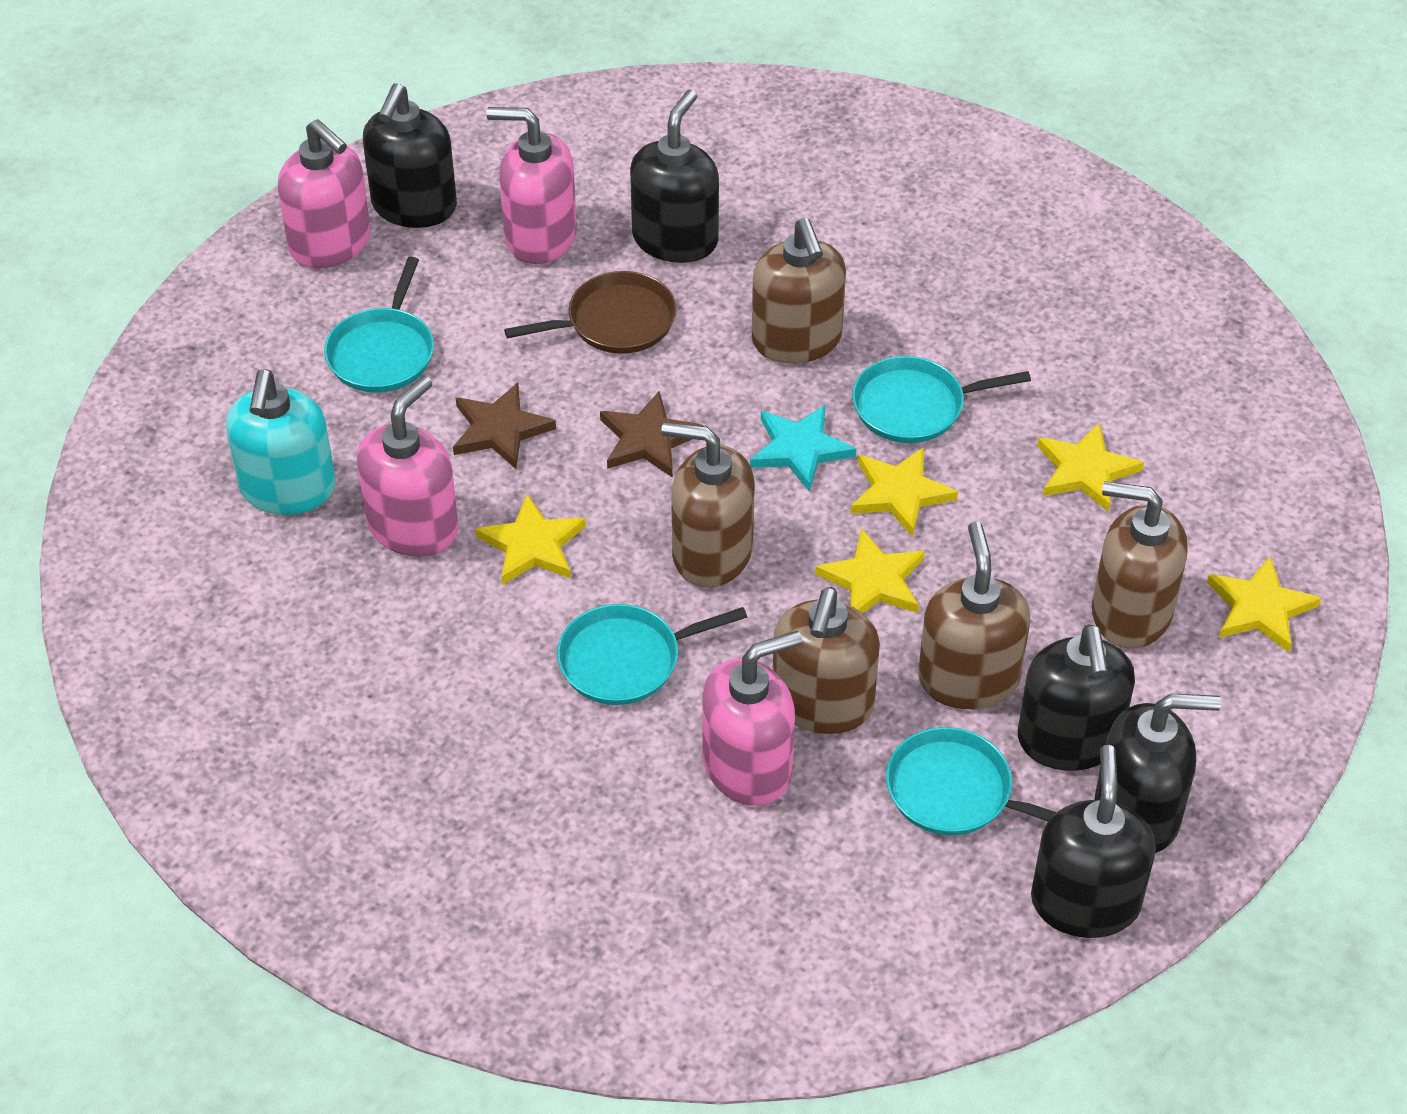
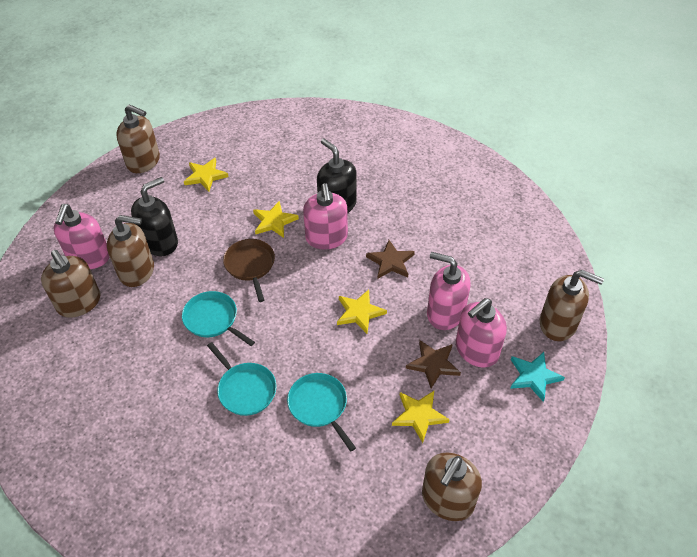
black soap dispenser: 5 -> 2
turquoise pan: 4 -> 3
turquoise soap dispenser: 1 -> 0
yellow star: 5 -> 4

